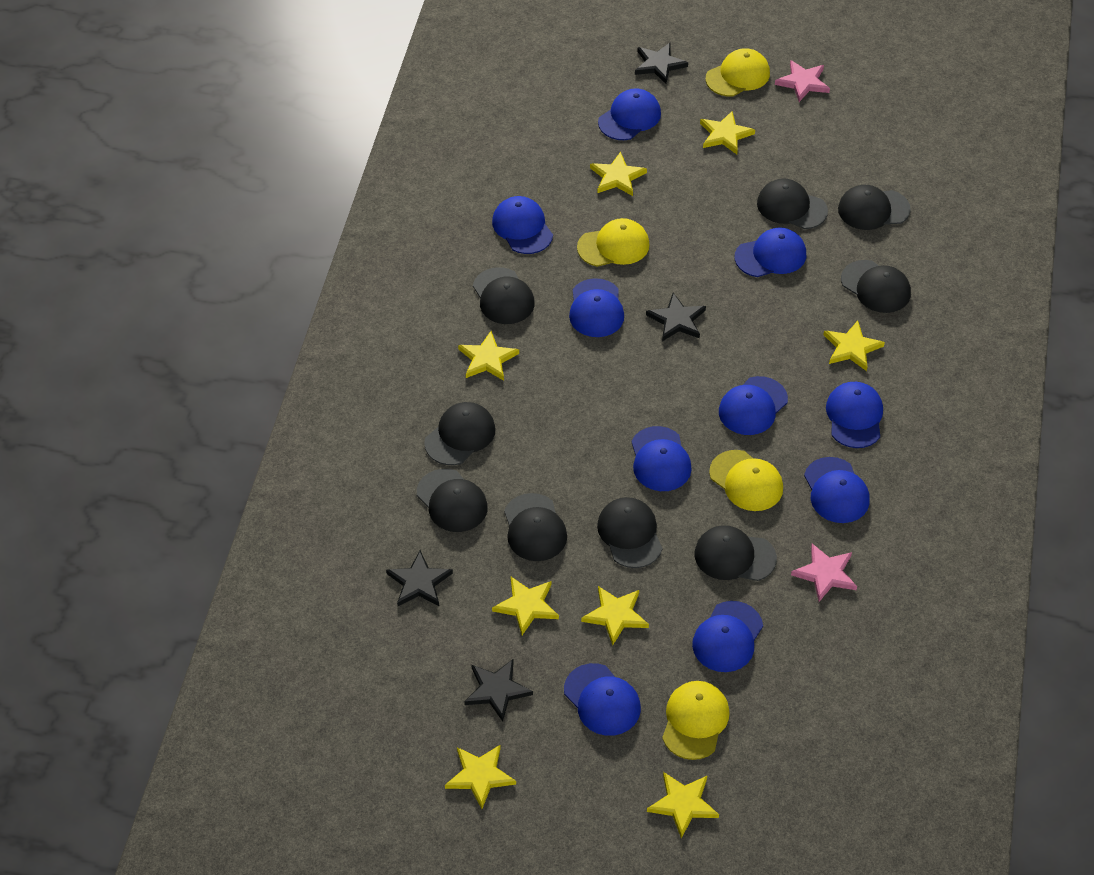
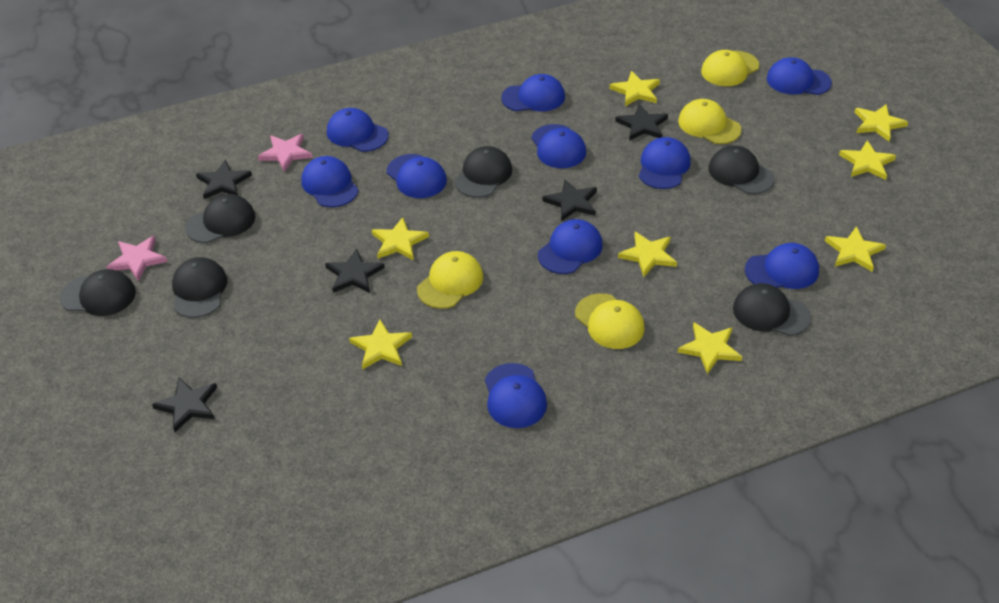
black cap: 9 -> 6
black star: 4 -> 5

